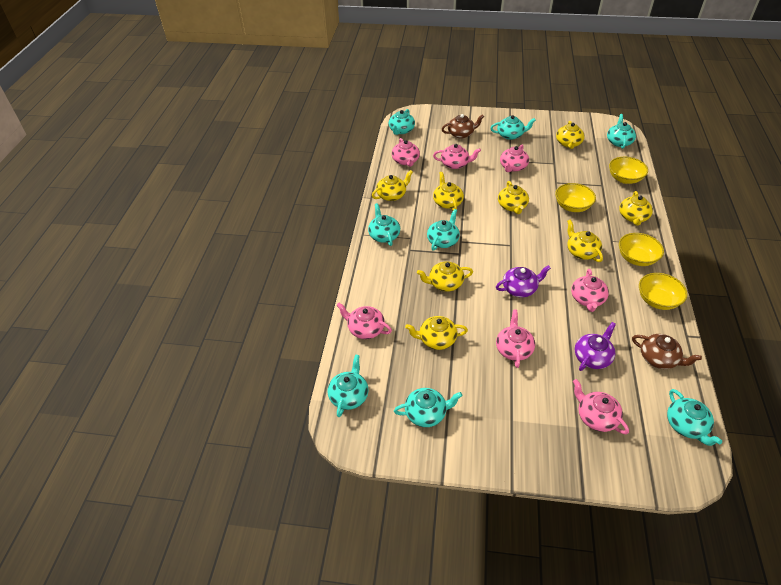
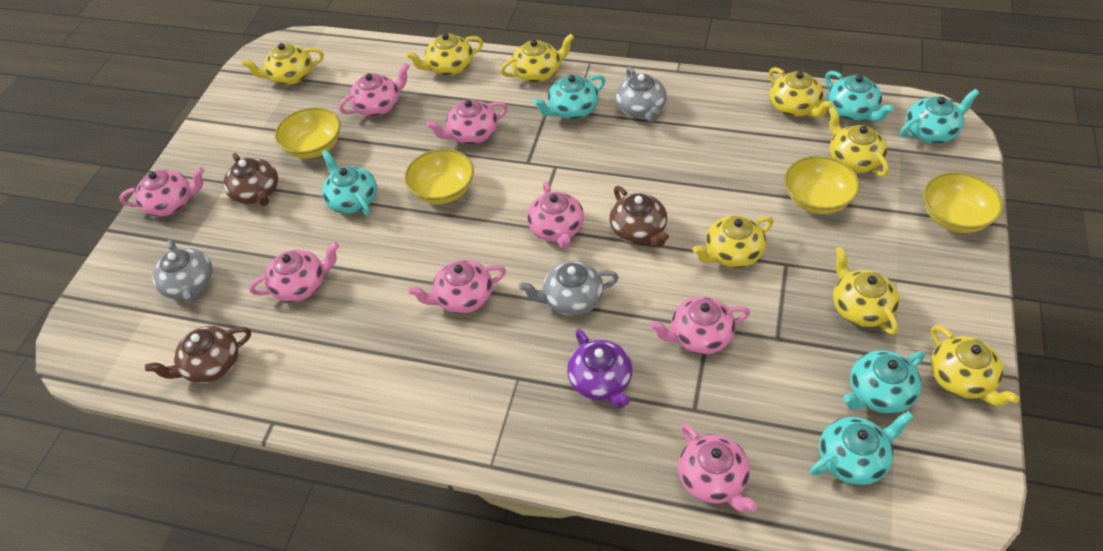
brown teapot: 2 -> 3
grey teapot: 0 -> 3
pink teapot: 7 -> 8
purple teapot: 2 -> 1
turquoise teapot: 8 -> 6

